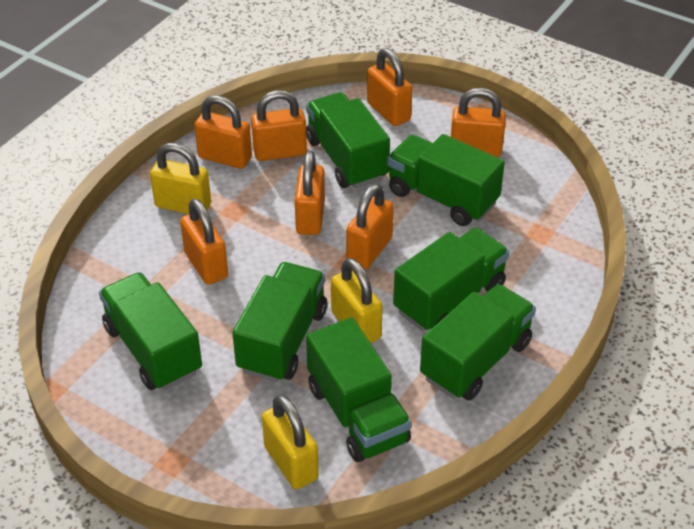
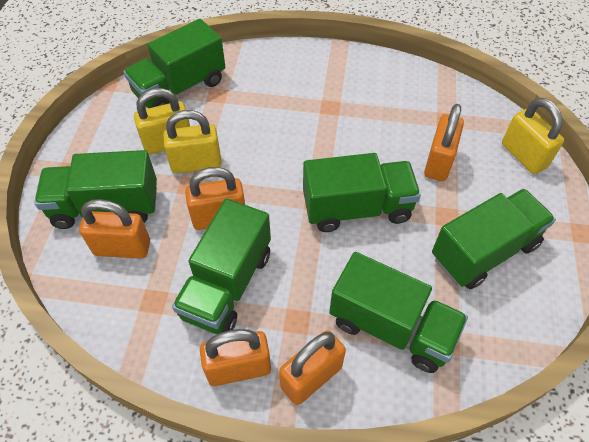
green truck: 7 -> 6
orange padlock: 7 -> 5

